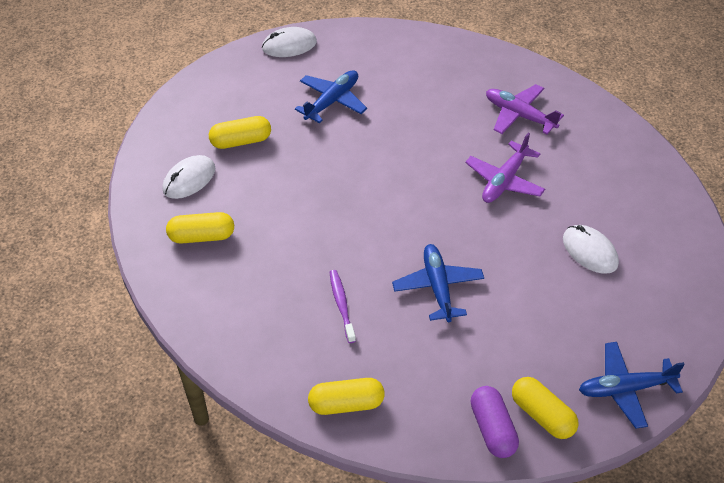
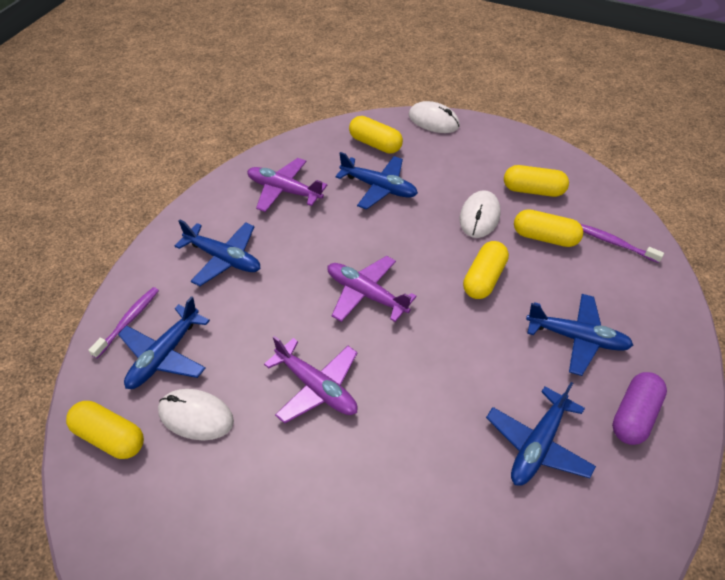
blue plane: 3 -> 5
purple plane: 2 -> 3
purple toothbrush: 1 -> 2
yellow capsule: 4 -> 5

